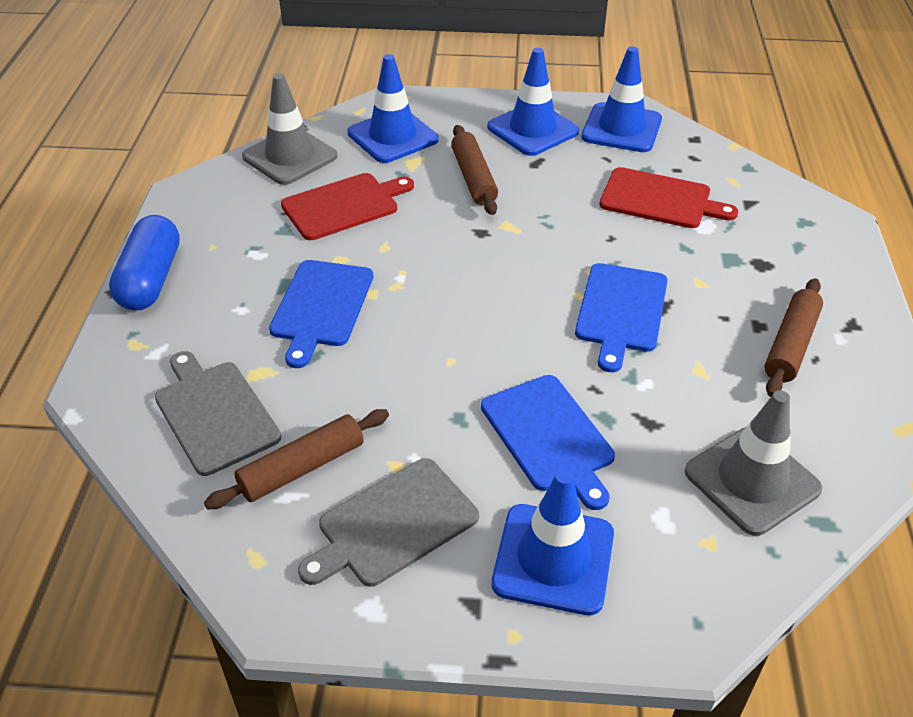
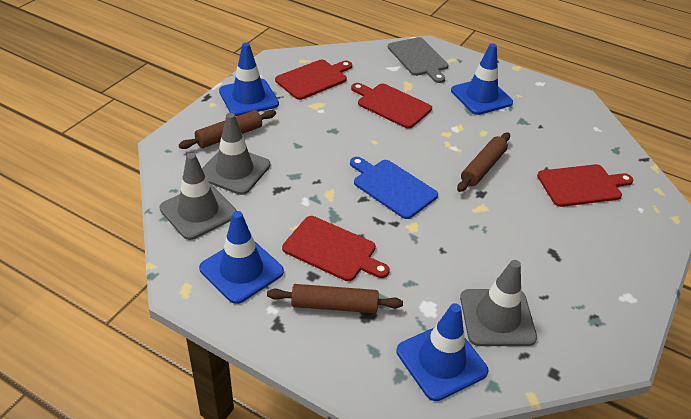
blue capsule: 1 -> 0
blue cutting board: 3 -> 1
grey cutting board: 2 -> 1
grey traffic cone: 2 -> 3
red cutting board: 2 -> 4

